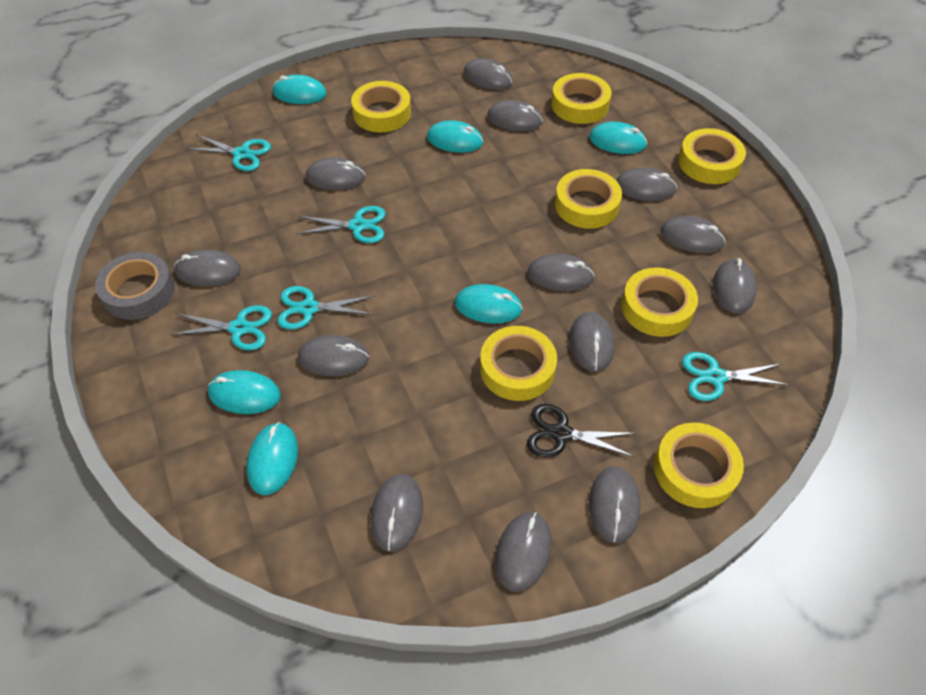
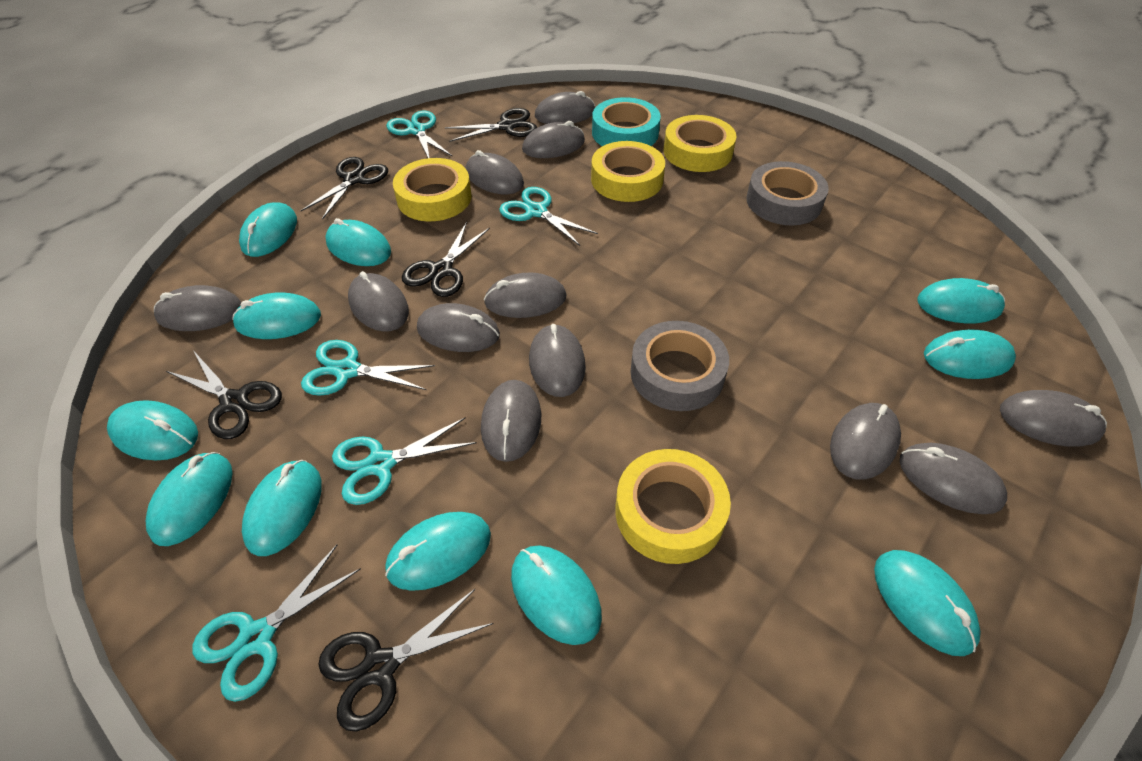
black scissors: 1 -> 5
grey mouse: 13 -> 12
grey tape: 1 -> 2
turquoise mouse: 6 -> 11
turquoise tape: 0 -> 1
yellow tape: 7 -> 4

